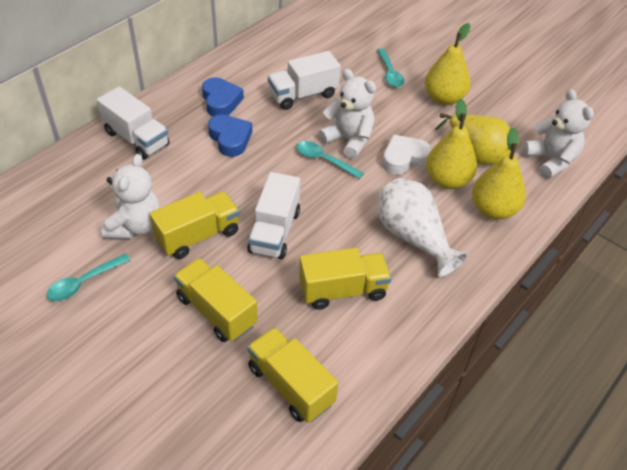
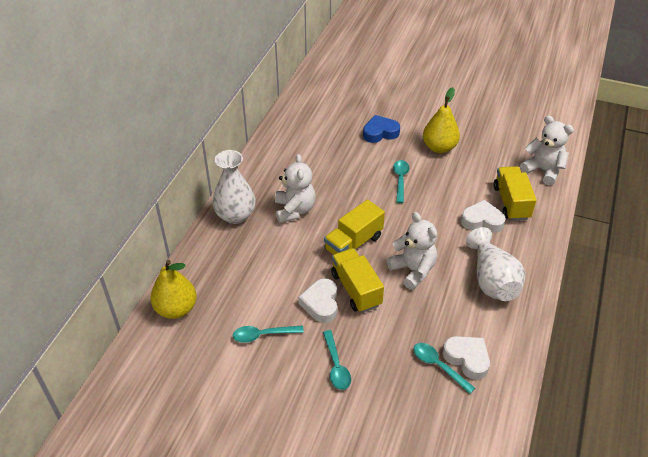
blue heart: 2 -> 1
turquoise spoon: 3 -> 4
white heart: 1 -> 3
white truck: 3 -> 0
white vase: 1 -> 2
yellow pear: 4 -> 2
yellow truck: 4 -> 3

